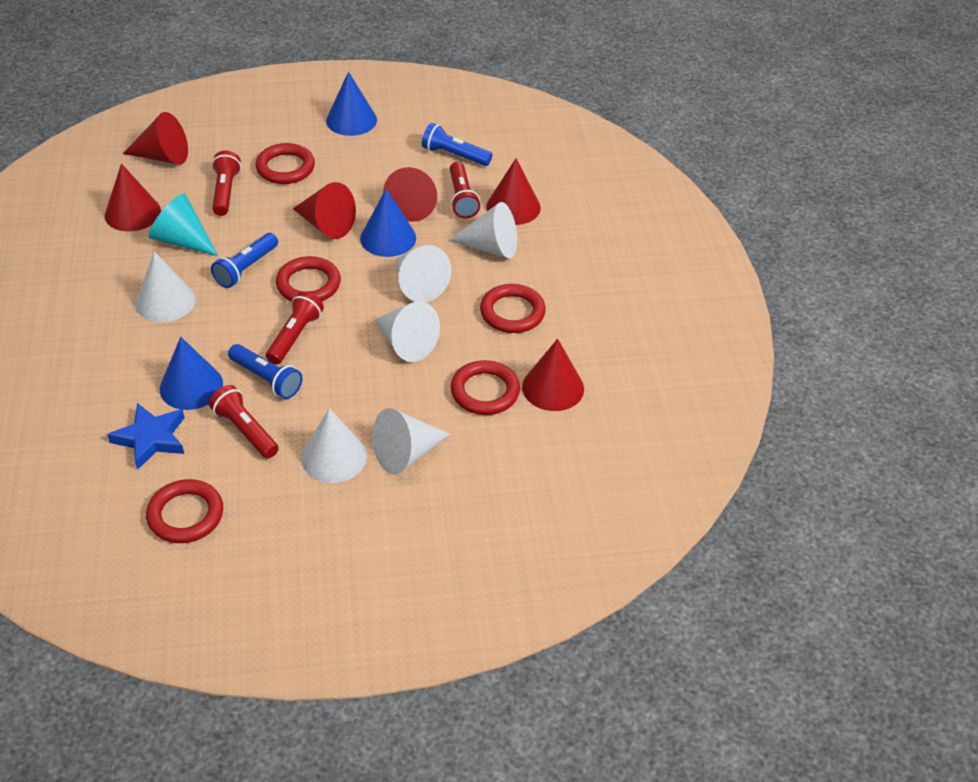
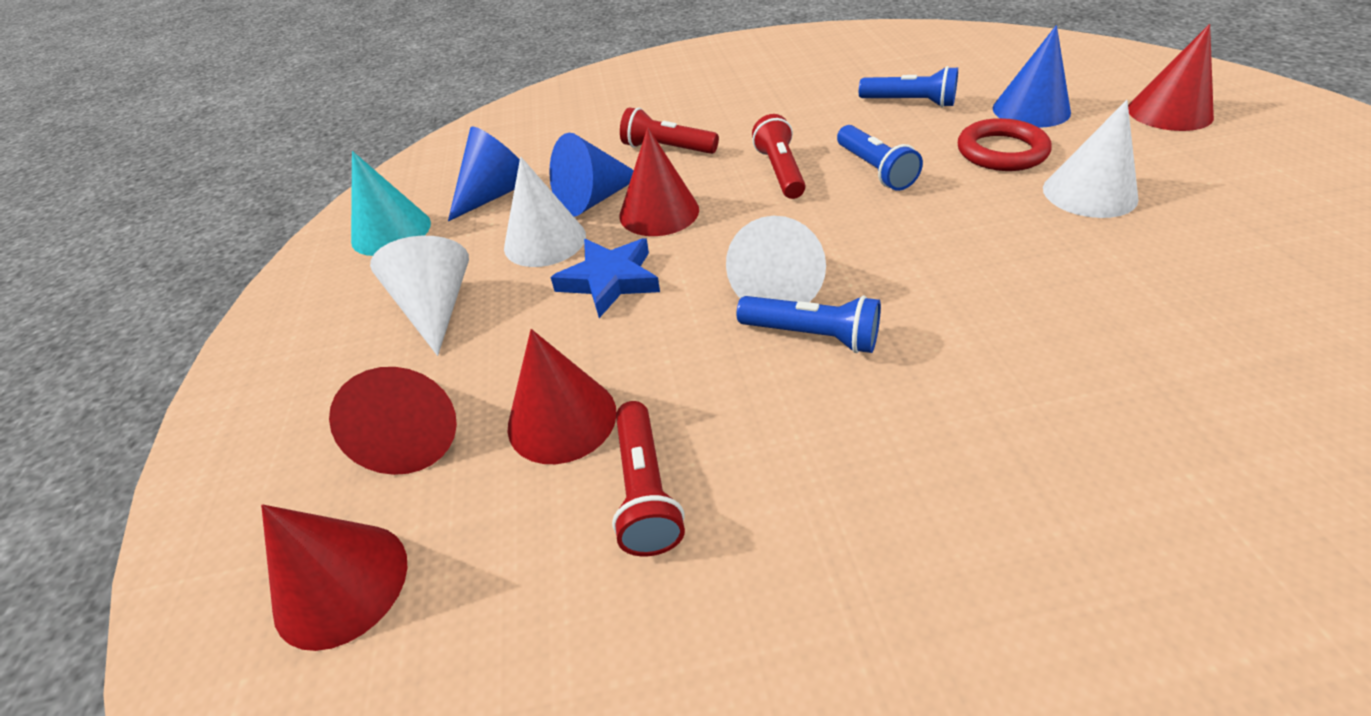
red cone: 6 -> 5
red flashlight: 4 -> 3
red ring: 5 -> 1
white cone: 6 -> 4

